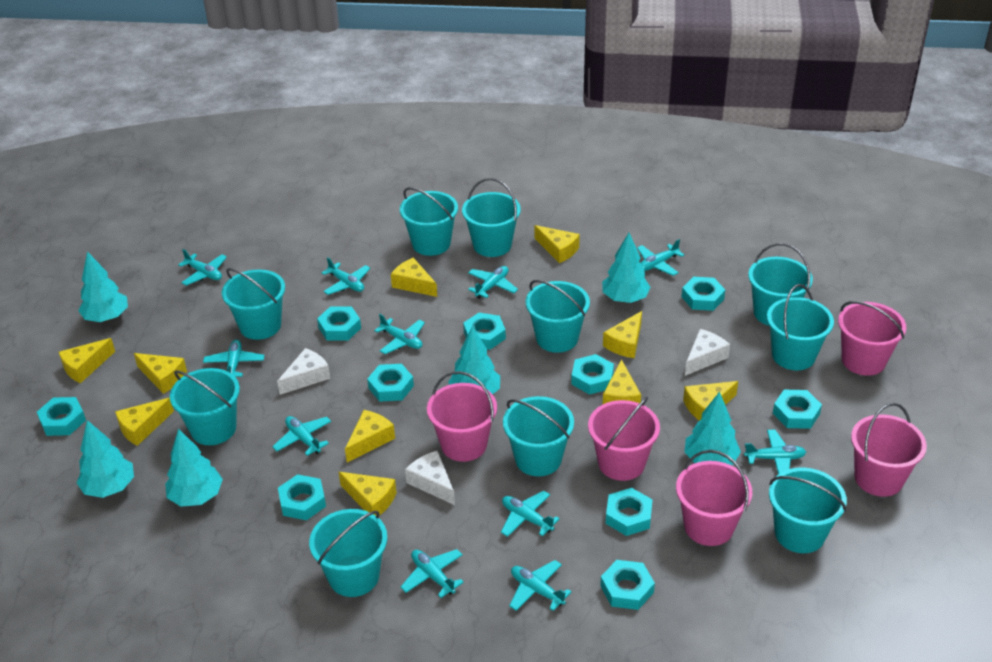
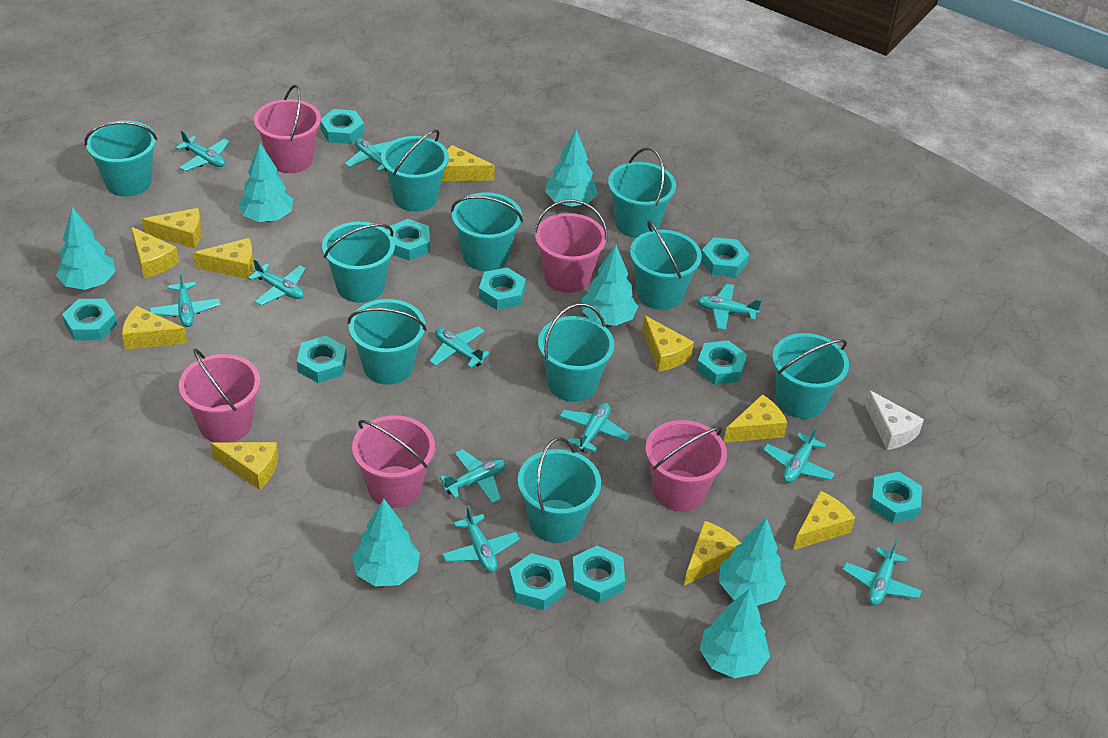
turquoise tree: 6 -> 7
white cheese: 3 -> 1

